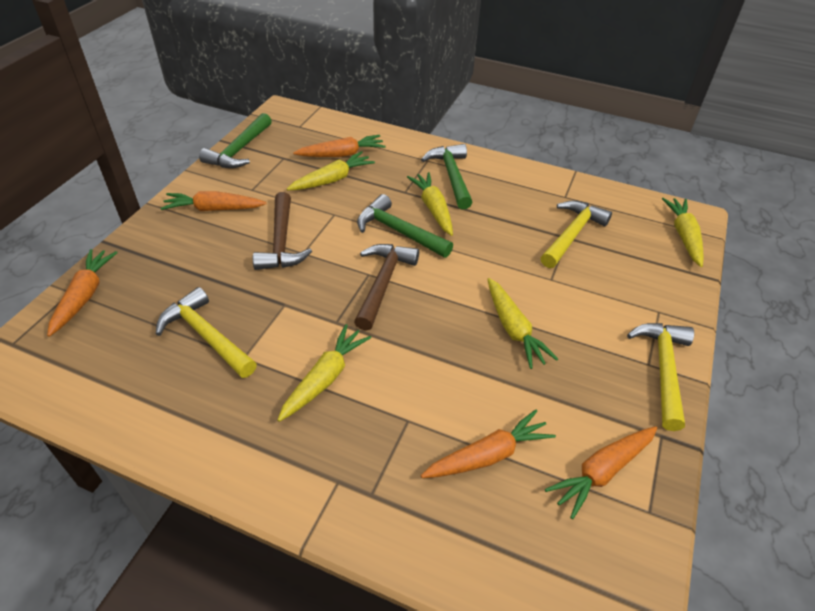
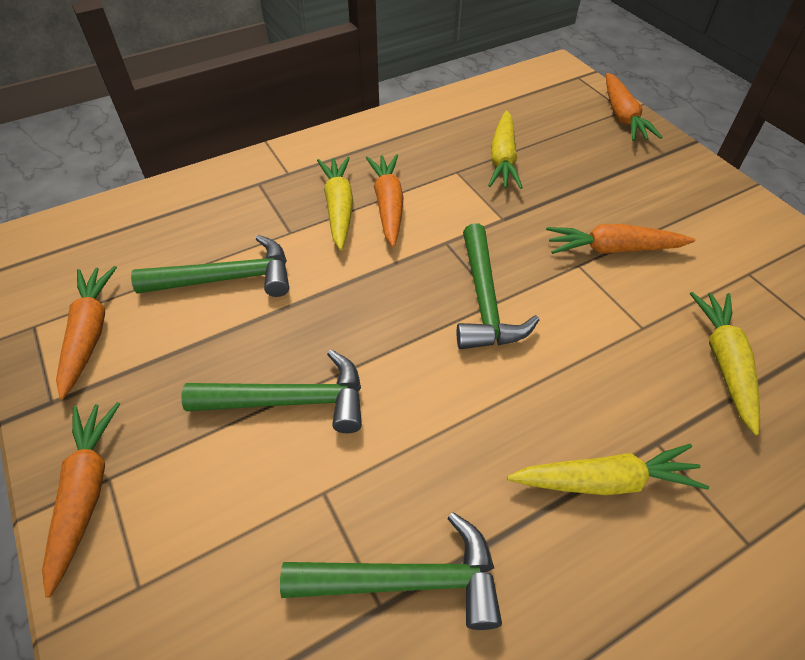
brown hammer: 2 -> 0
green hammer: 3 -> 4
yellow carrot: 5 -> 4
yellow hammer: 3 -> 0

